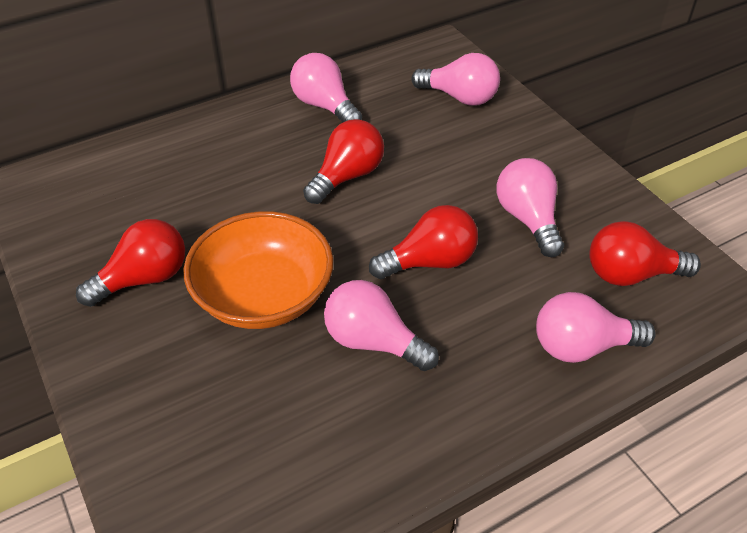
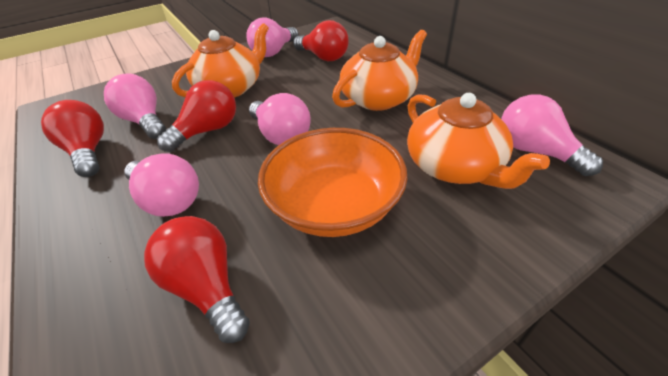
orange teapot: 0 -> 3

